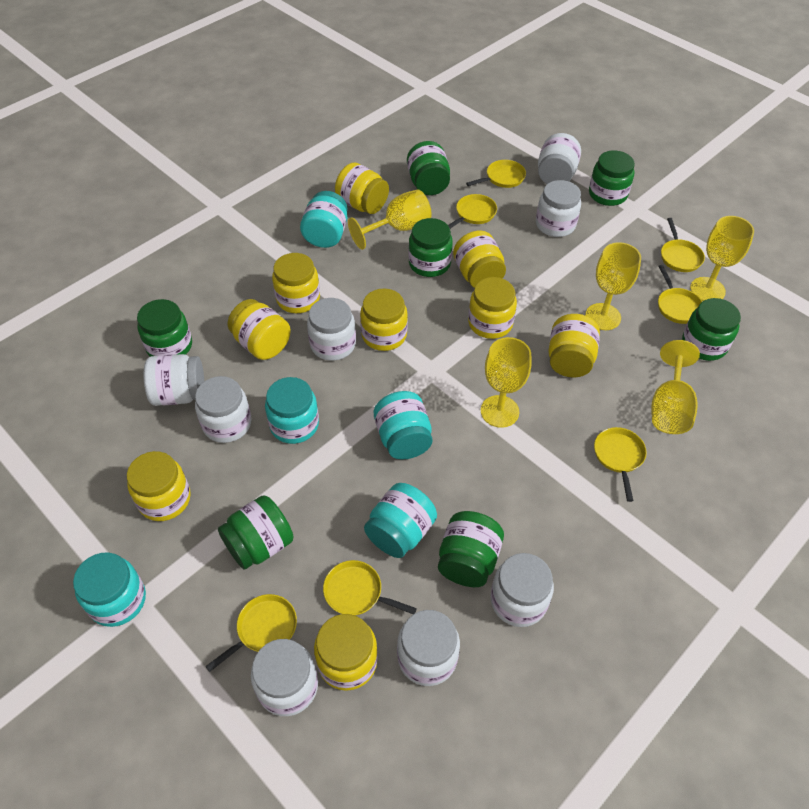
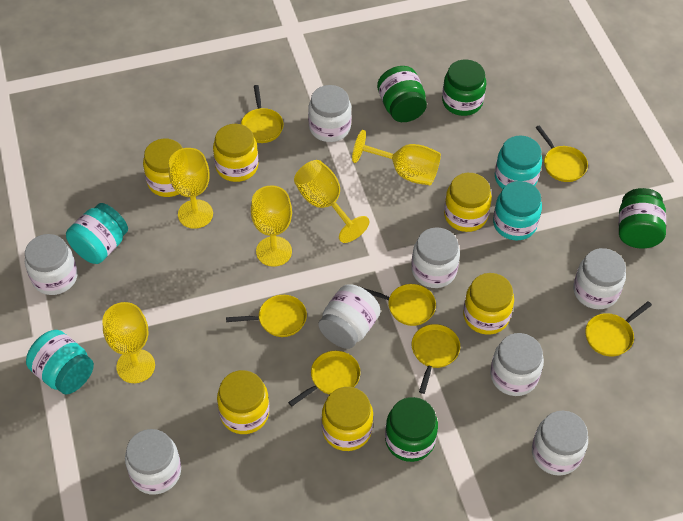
green jar: 7 -> 4
turquoise jar: 5 -> 4
yellow jar: 9 -> 6

